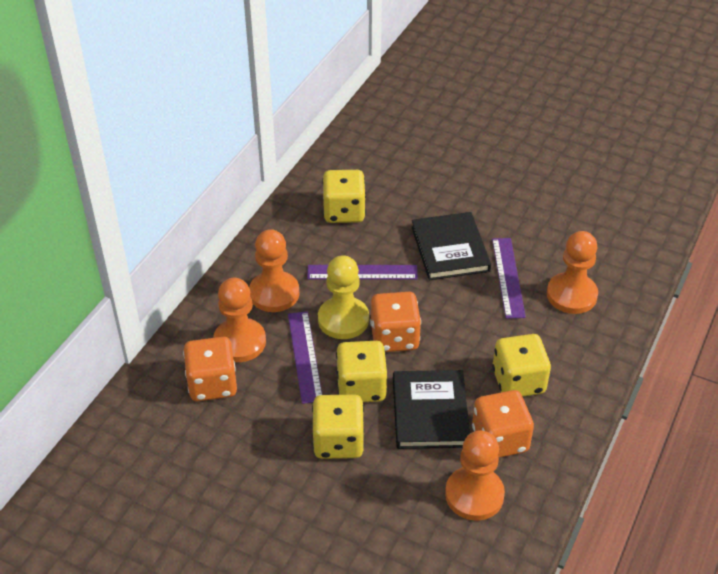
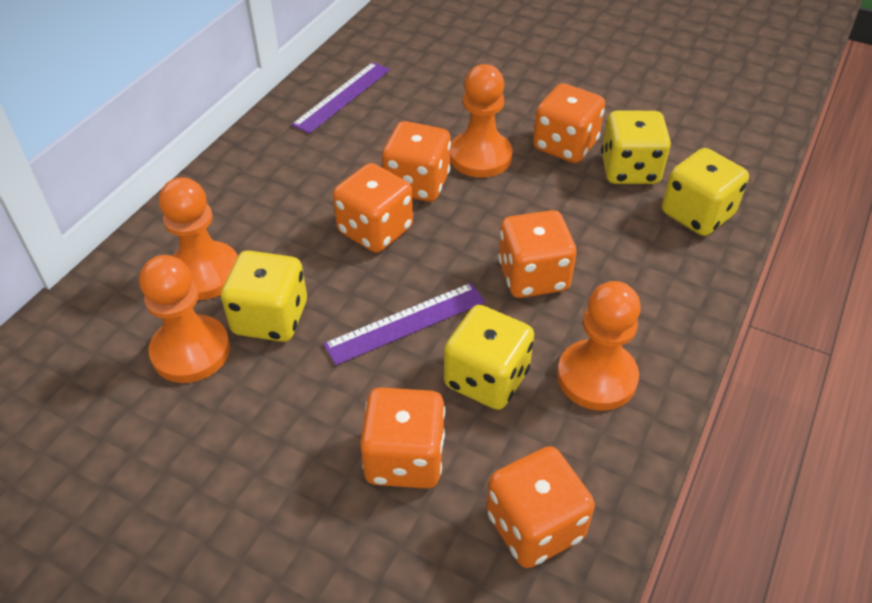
black book: 2 -> 0
orange dice: 3 -> 6
purple ruler: 3 -> 2
yellow pawn: 1 -> 0

